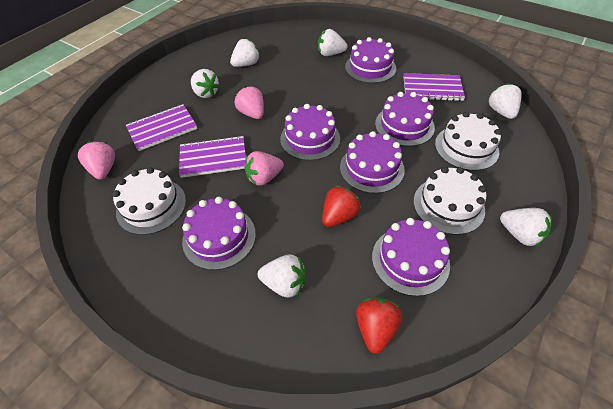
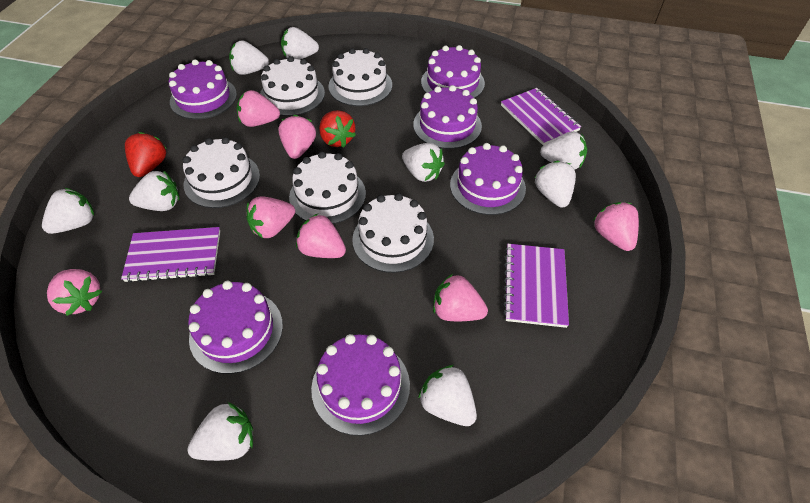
pink strawberry: 3 -> 7
white cake: 3 -> 5
white strawberry: 6 -> 9

